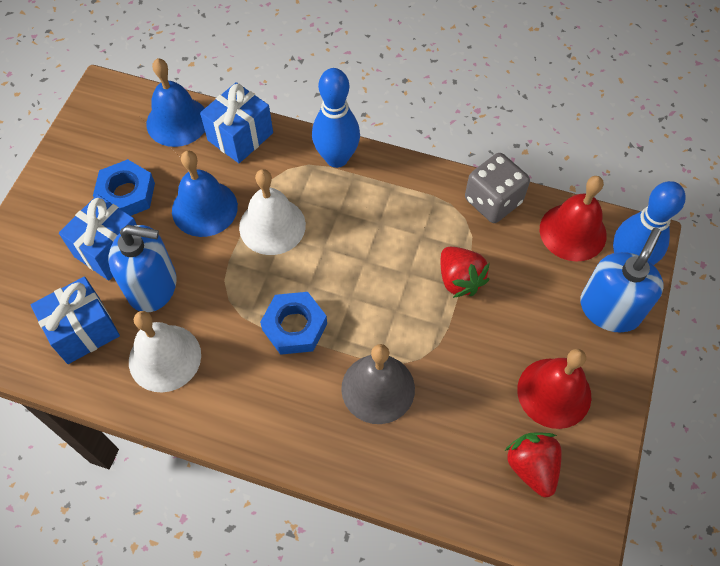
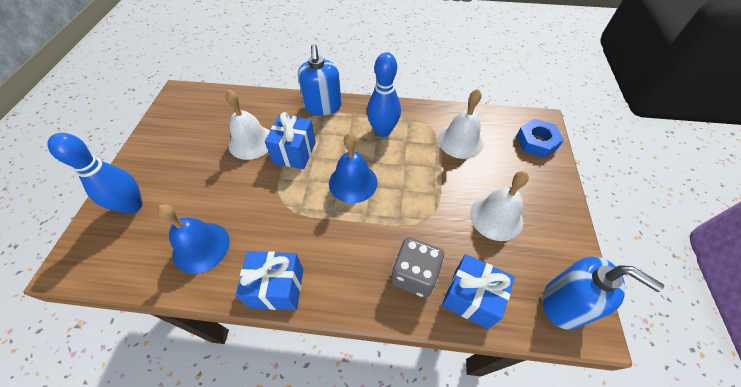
blue nut: 2 -> 1
grey bell: 1 -> 0
red bell: 2 -> 0
red strawberry: 2 -> 0
white bell: 2 -> 3

